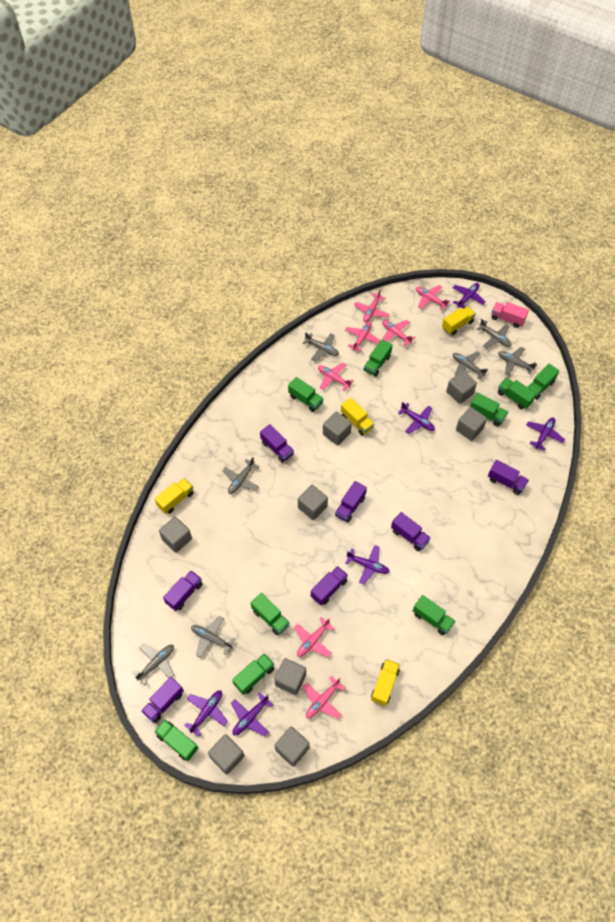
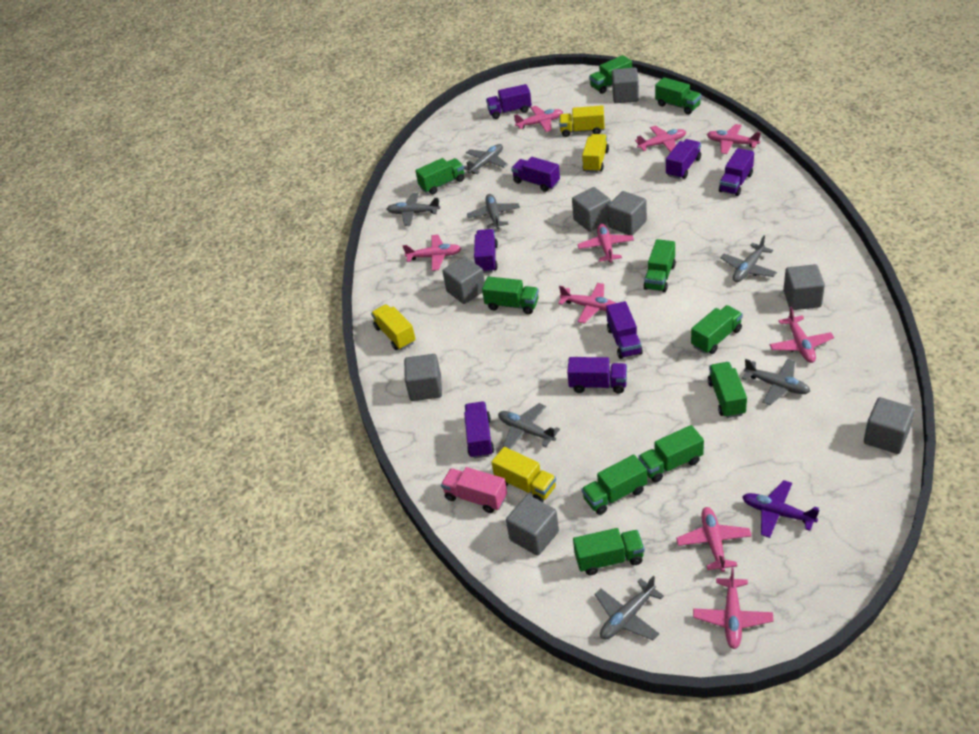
green truck: 9 -> 10
pink plane: 7 -> 9
purple plane: 6 -> 1
purple truck: 7 -> 8

